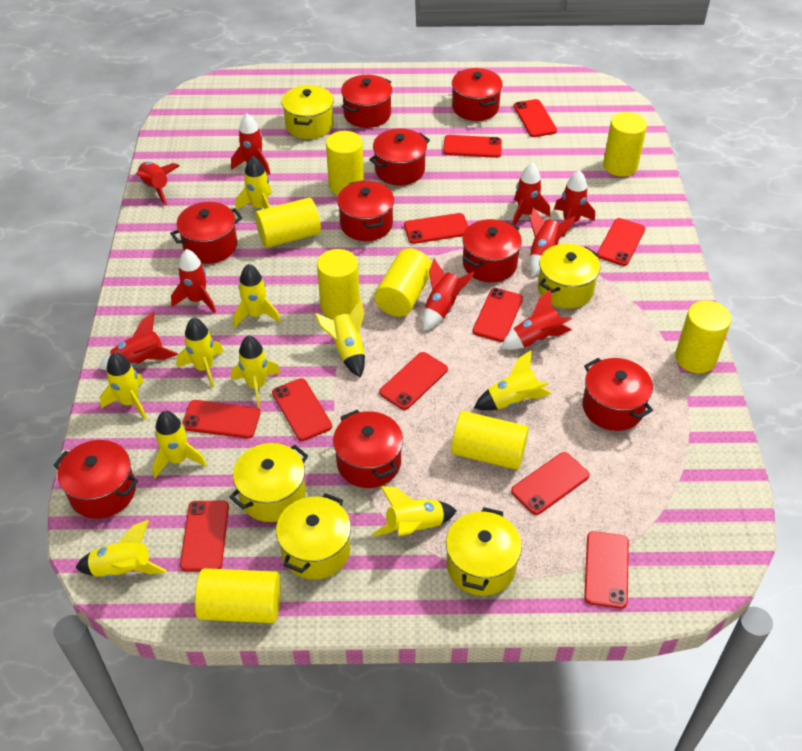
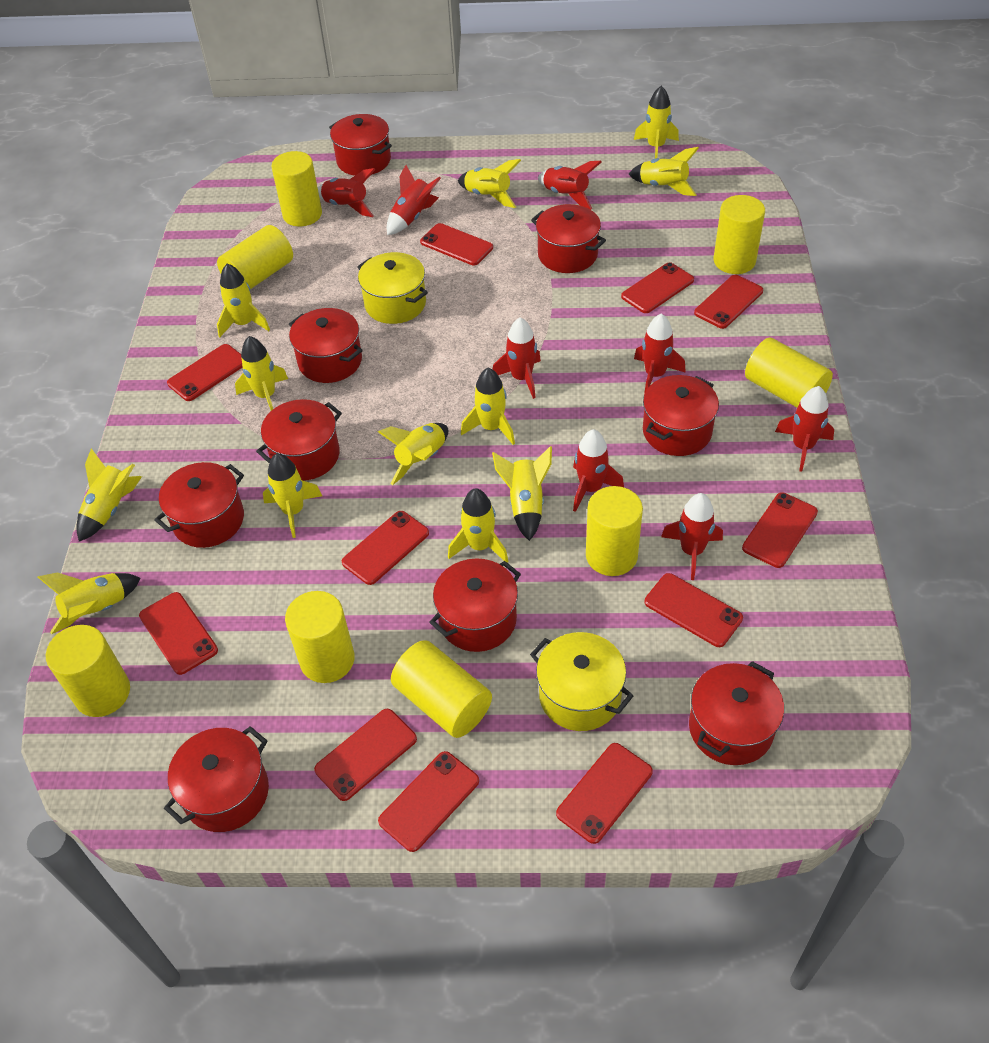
red rocket: 9 -> 8
yellow pot: 5 -> 2
yellow rocket: 10 -> 12

